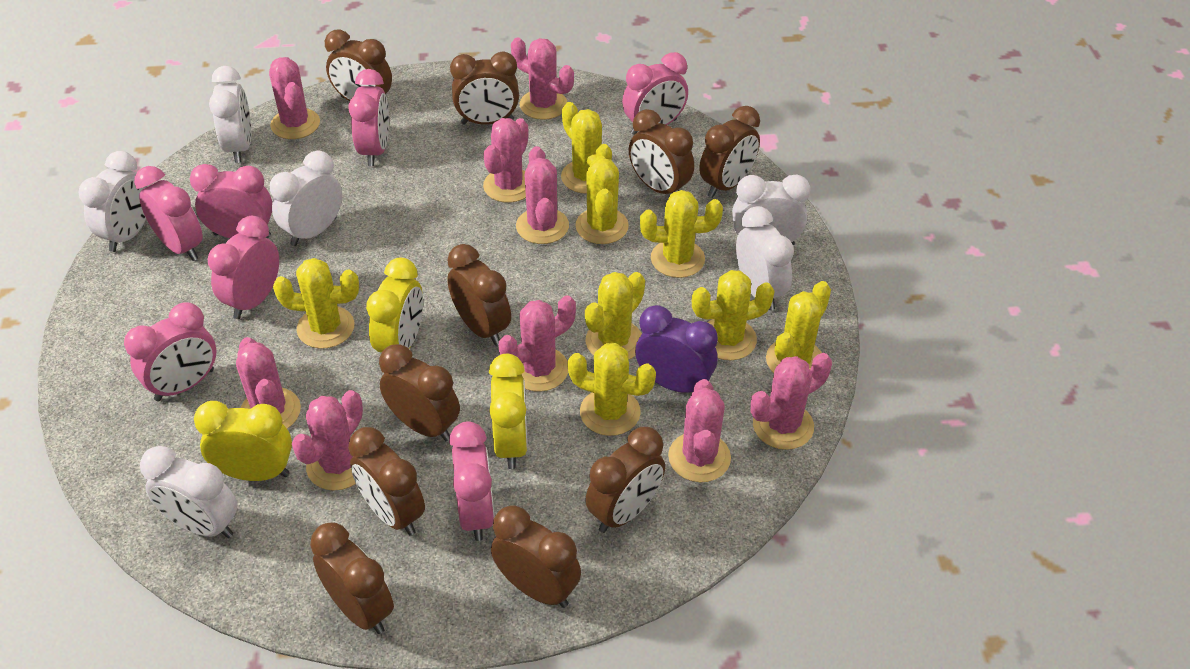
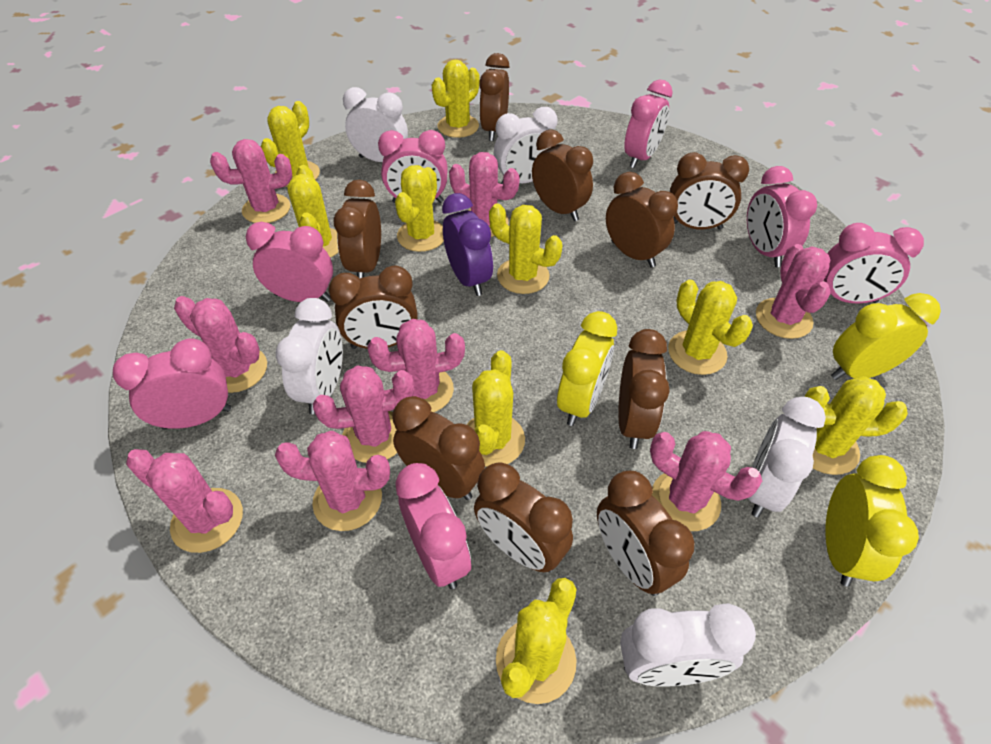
white clock: 6 -> 5
yellow cactus: 8 -> 9

